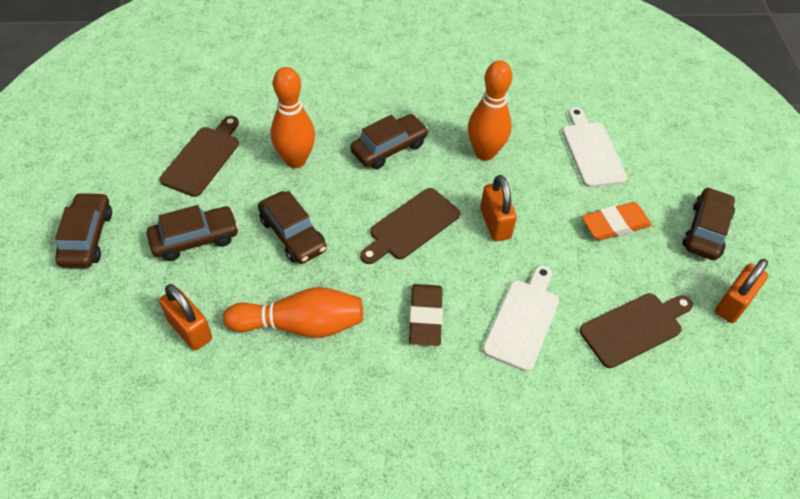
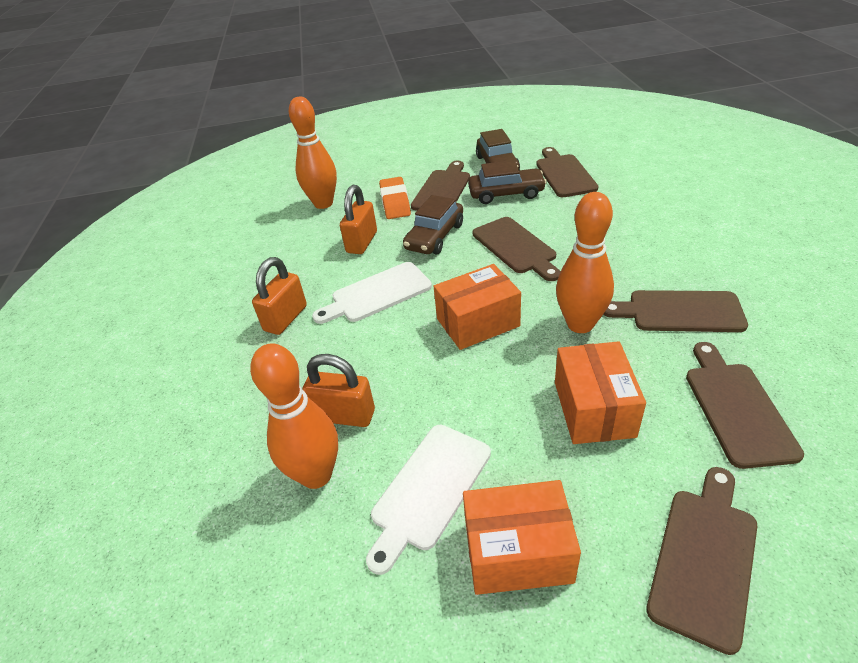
brown car: 5 -> 3
brown cutting board: 3 -> 6
brown eraser: 1 -> 0
orange box: 0 -> 3

